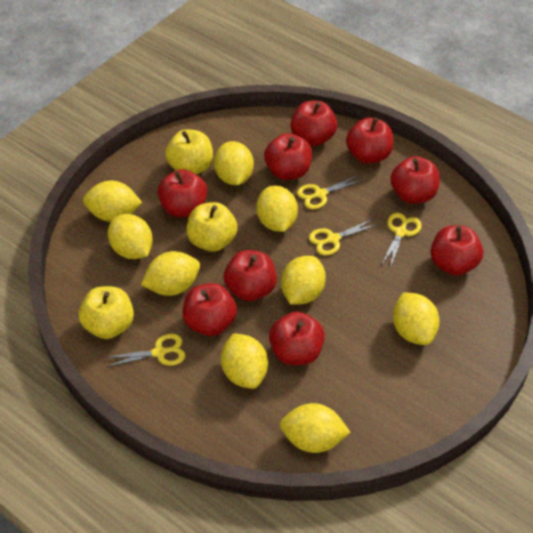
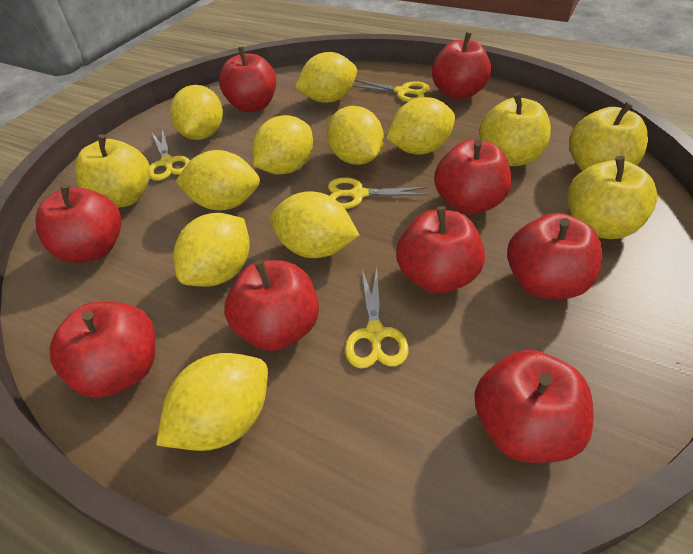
yellow apple: 3 -> 4

